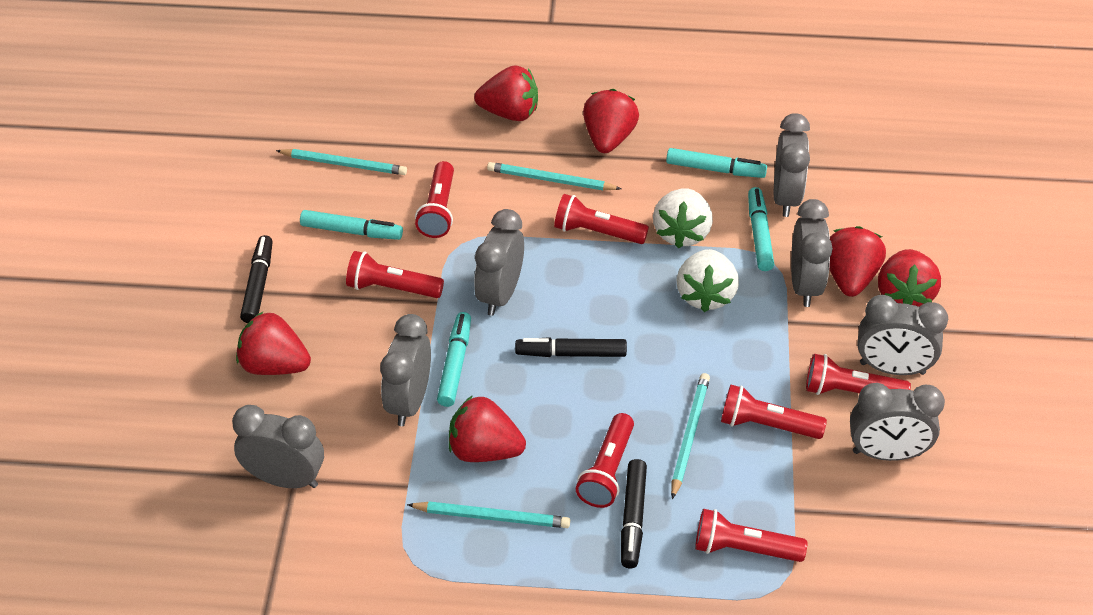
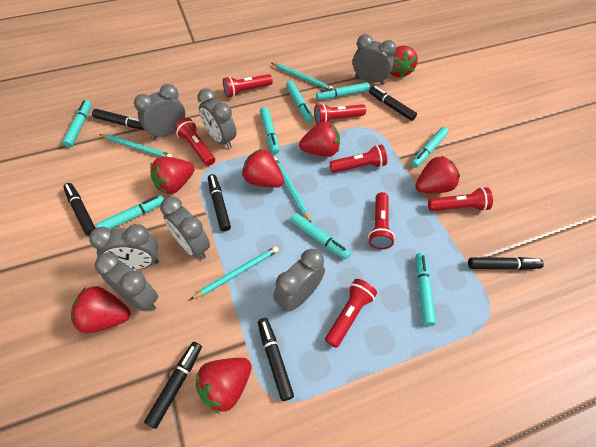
black marker: 3 -> 7
red strawberry: 6 -> 7
turquoise marker: 4 -> 8
white strawberry: 2 -> 0

